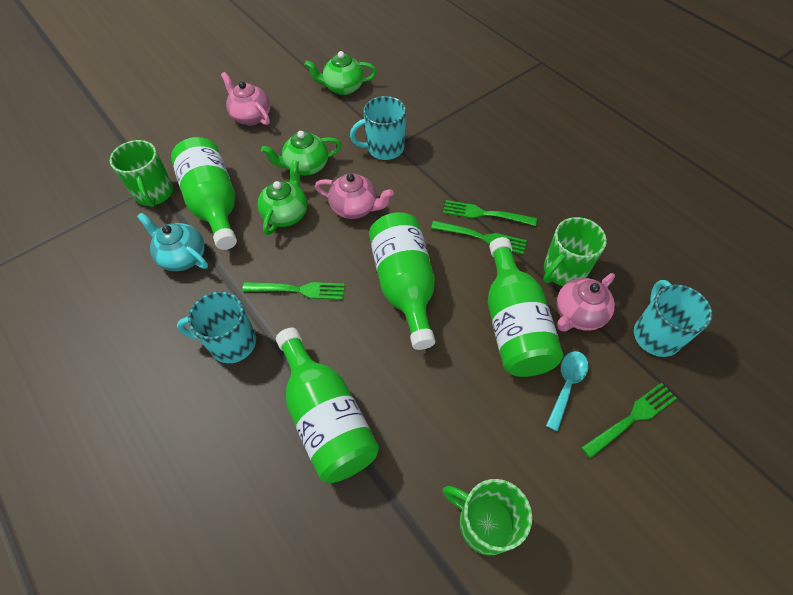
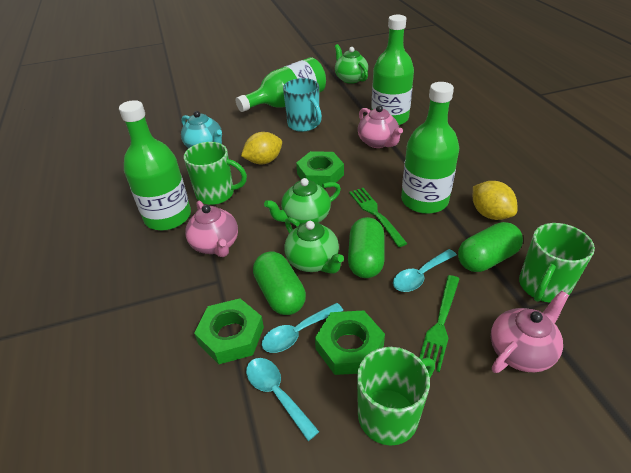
green capsule: 0 -> 3
green fork: 4 -> 2
green nut: 0 -> 3
turquoise mug: 3 -> 1
turquoise spoon: 1 -> 3
yellow lemon: 0 -> 2

